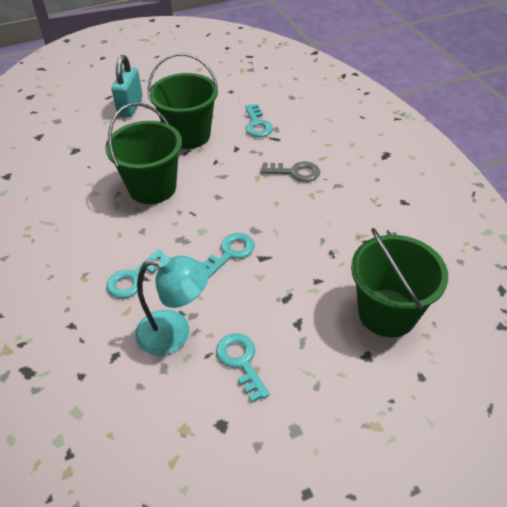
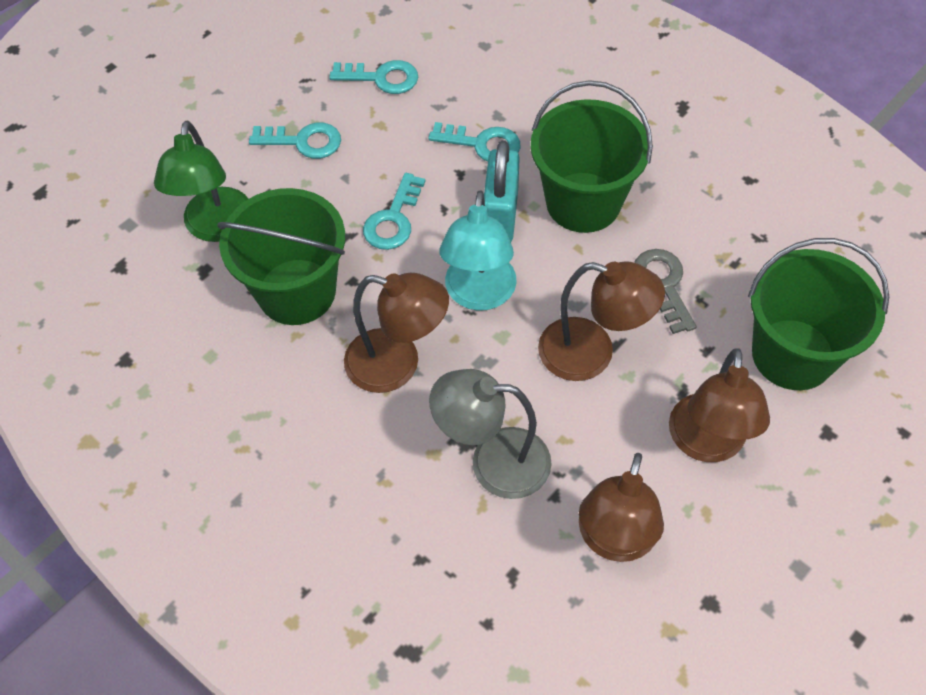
brown lamp: 0 -> 4
green lamp: 0 -> 1
grey lamp: 0 -> 1

